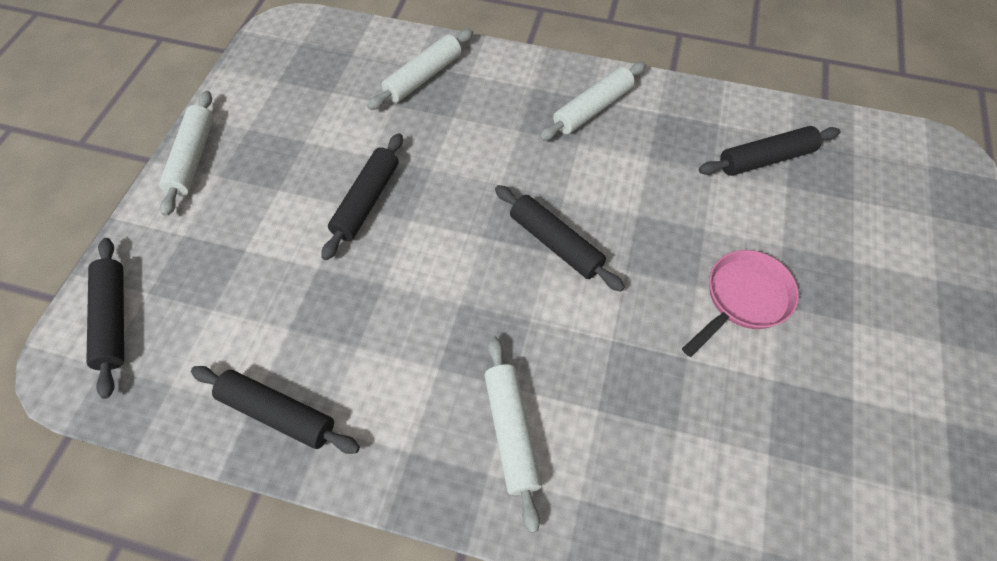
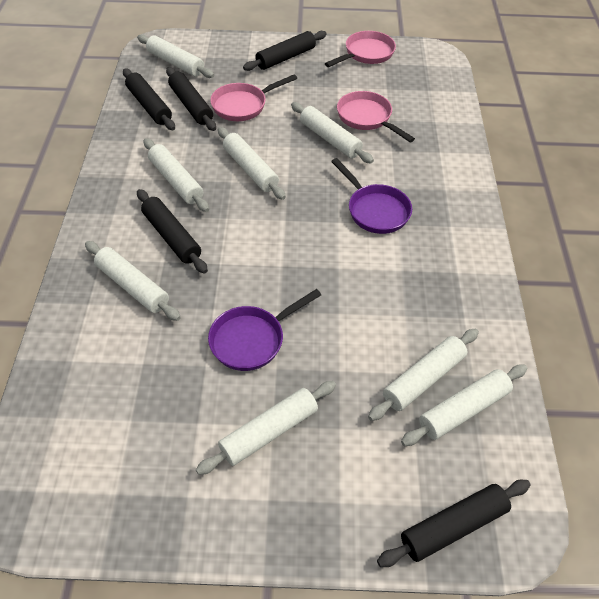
pink pan: 1 -> 3
purple pan: 0 -> 2
white rolling pin: 4 -> 8

